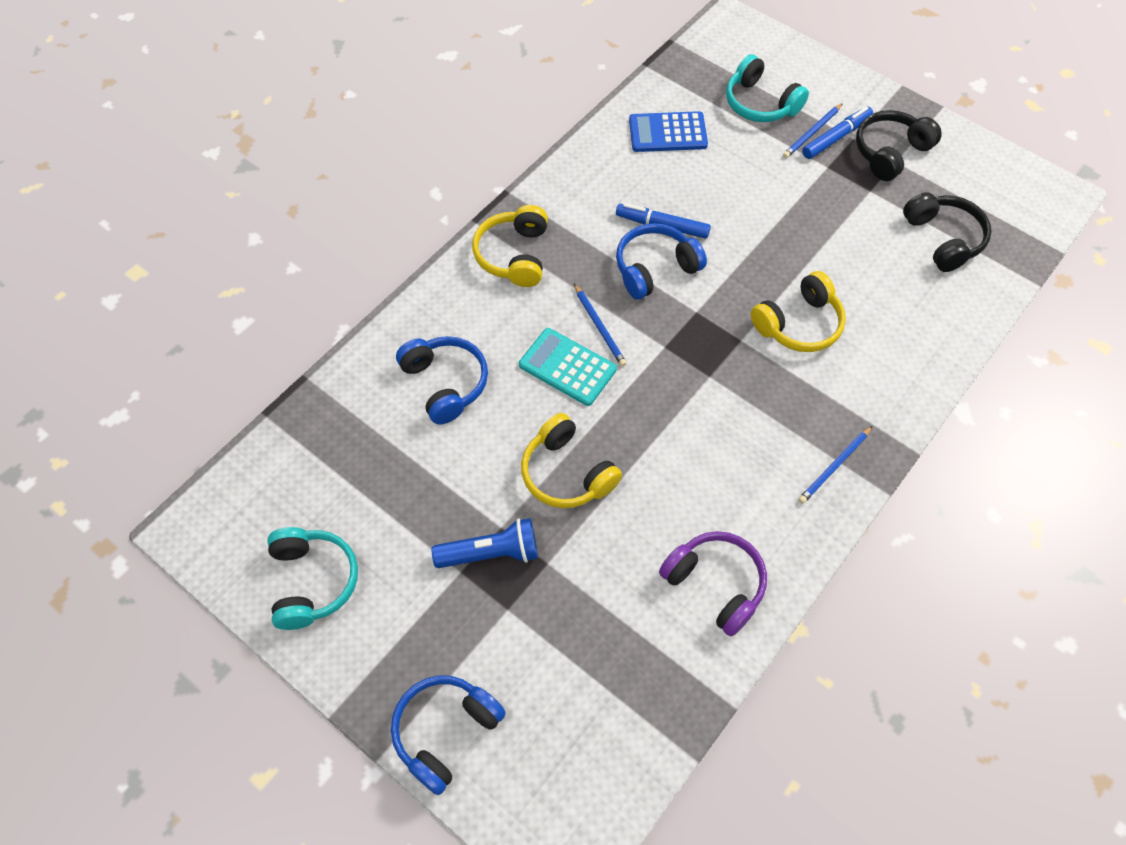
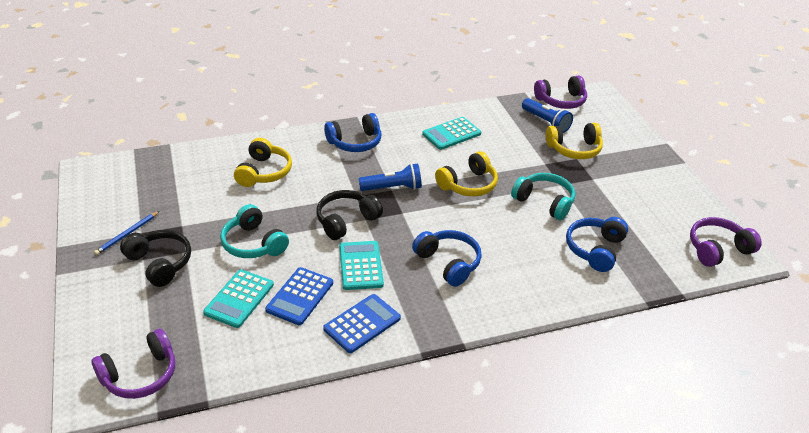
blue calculator: 1 -> 2
blue flashlight: 1 -> 2
blue marker: 2 -> 0
blue pencil: 3 -> 1
purple headphones: 1 -> 3
turquoise calculator: 1 -> 3

